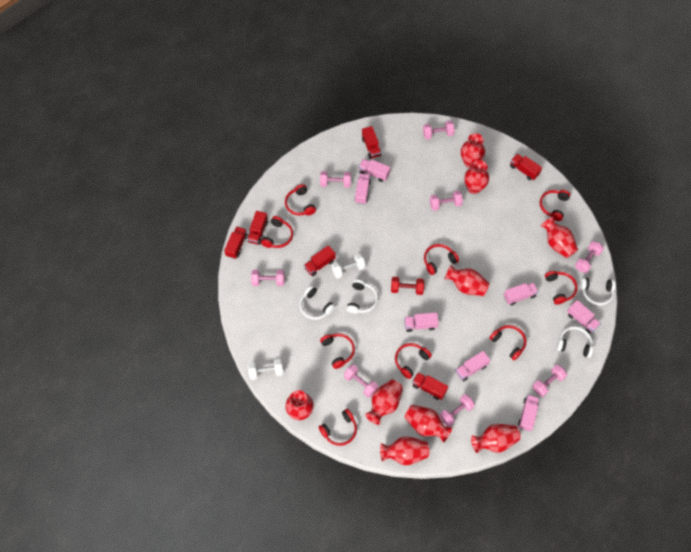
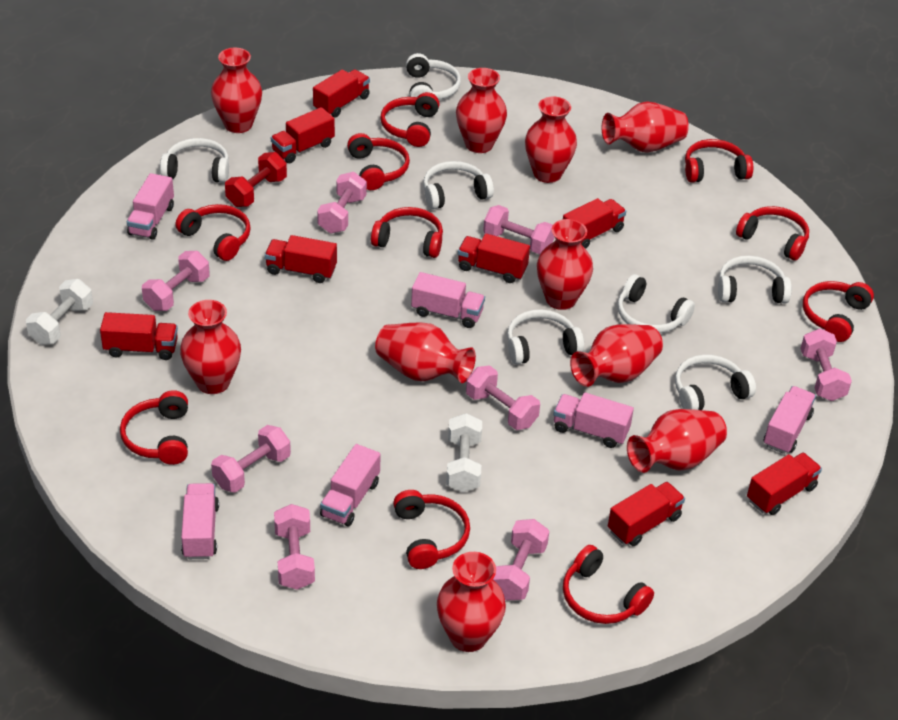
pink truck: 7 -> 6
red headphones: 9 -> 10
red truck: 6 -> 8
red vase: 9 -> 10
white headphones: 4 -> 7

